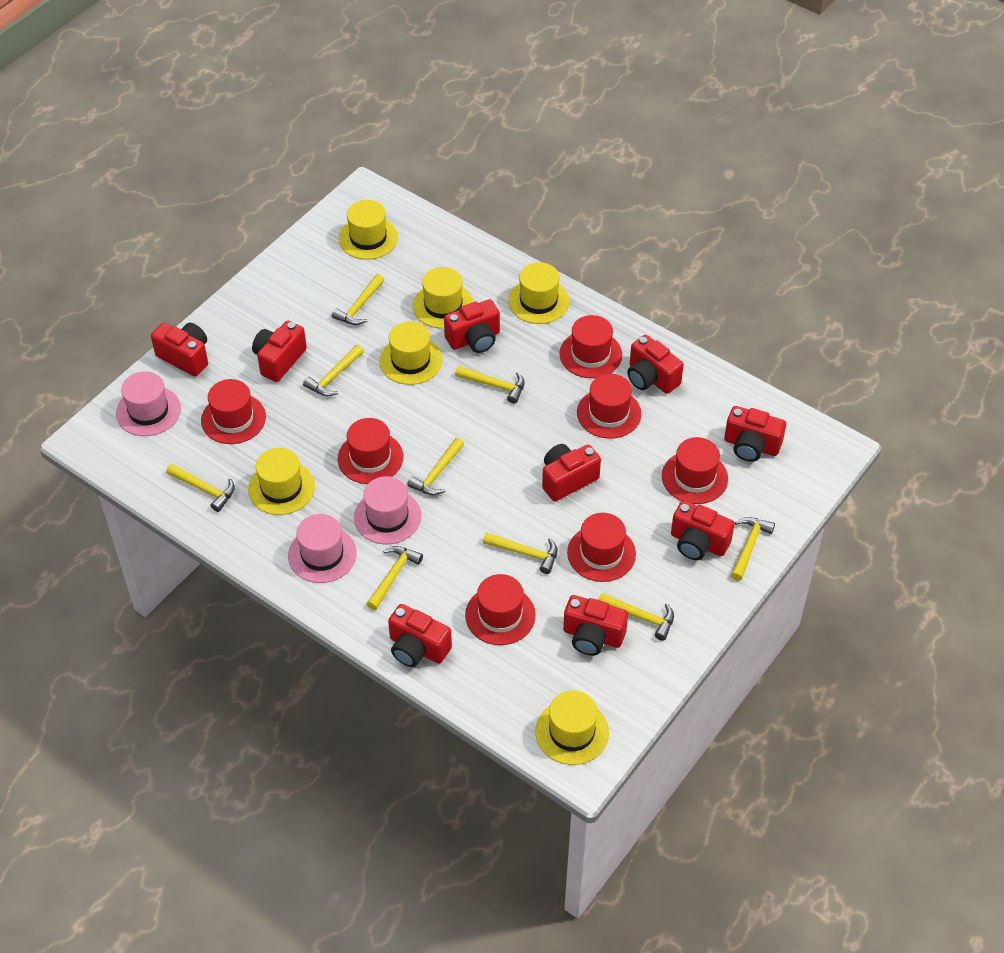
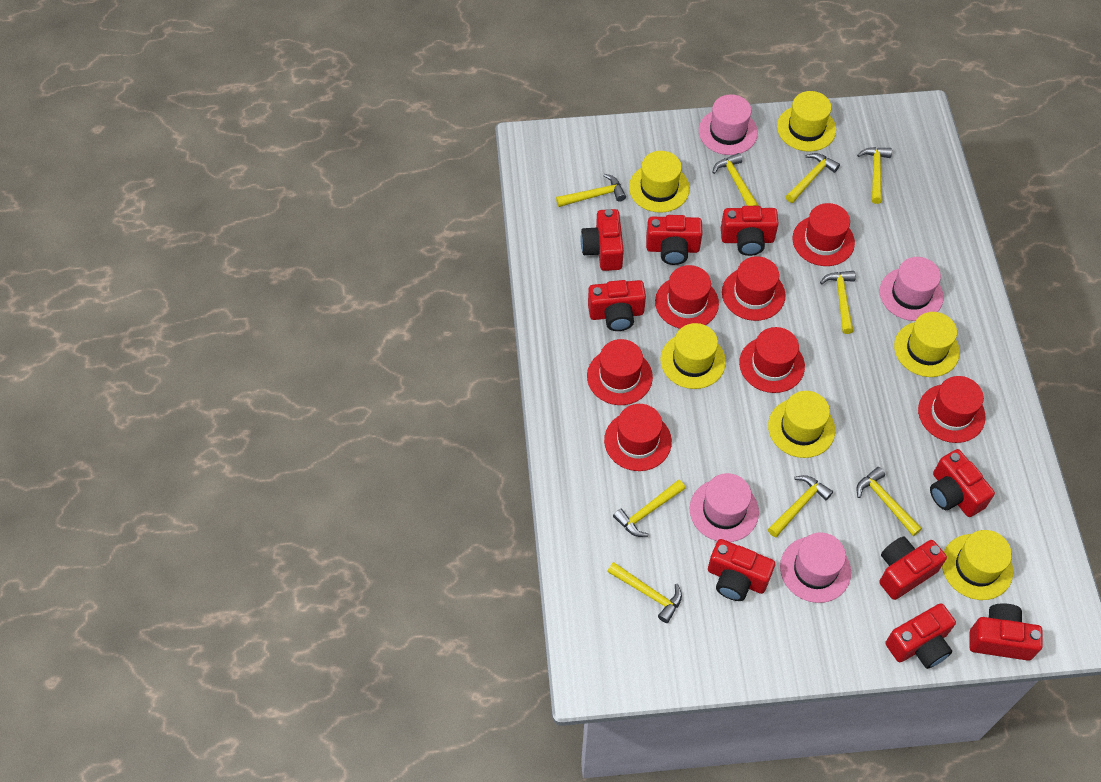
pink hat: 3 -> 4

